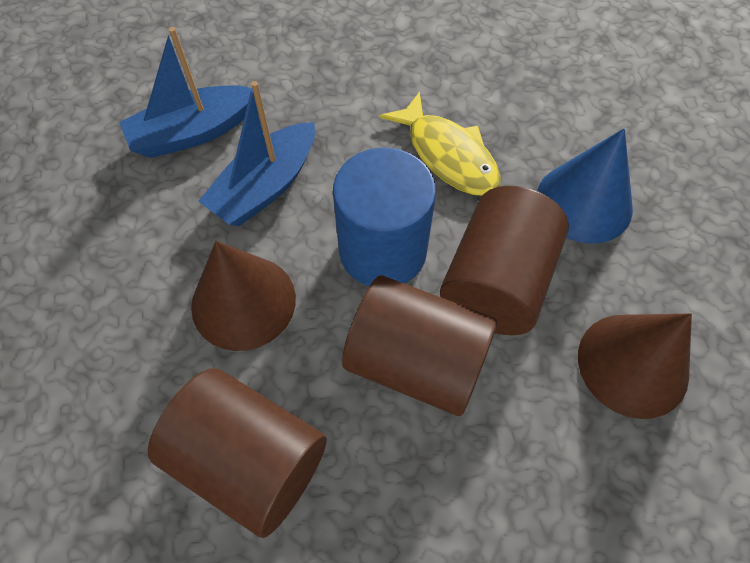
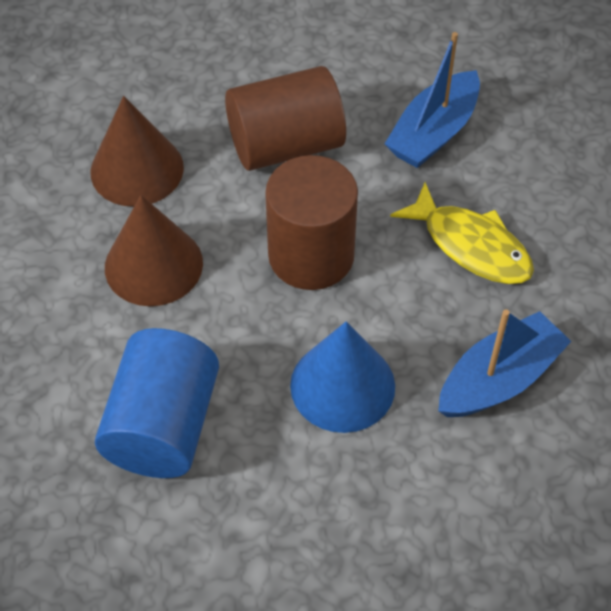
brown cylinder: 3 -> 2

